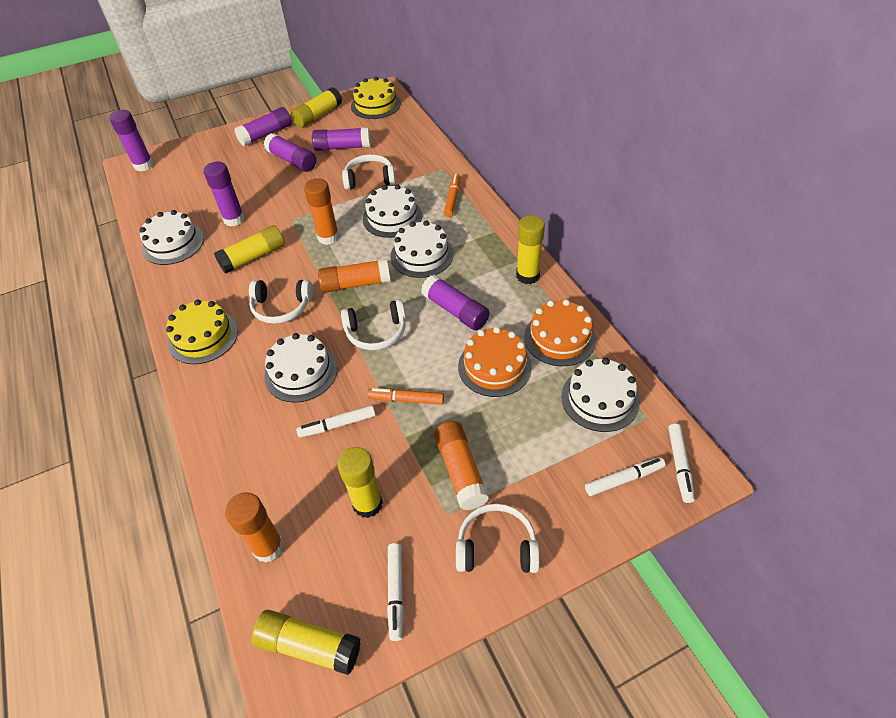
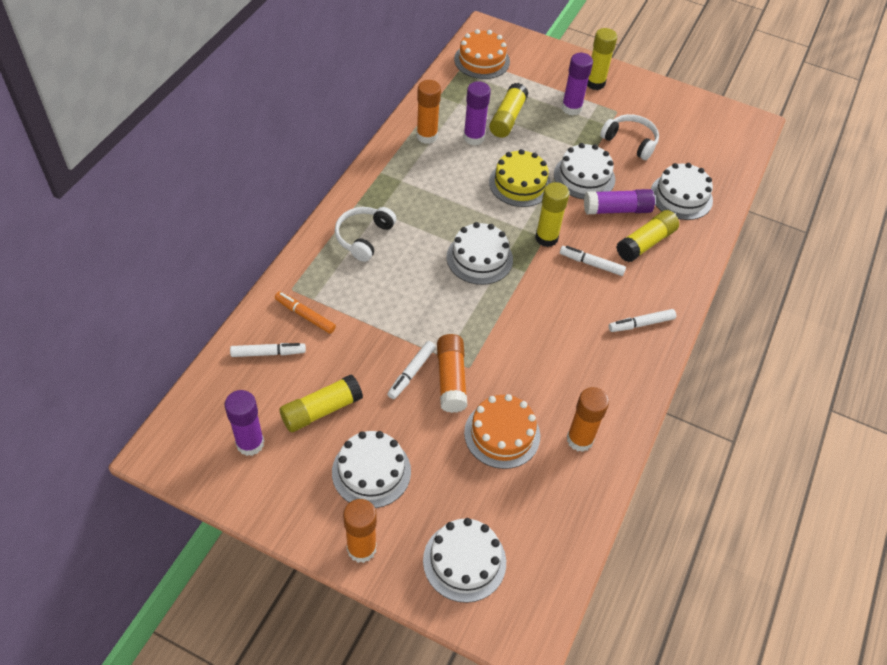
orange marker: 2 -> 1
purple glue stick: 6 -> 4
white headphones: 4 -> 2
yellow cake: 2 -> 1

